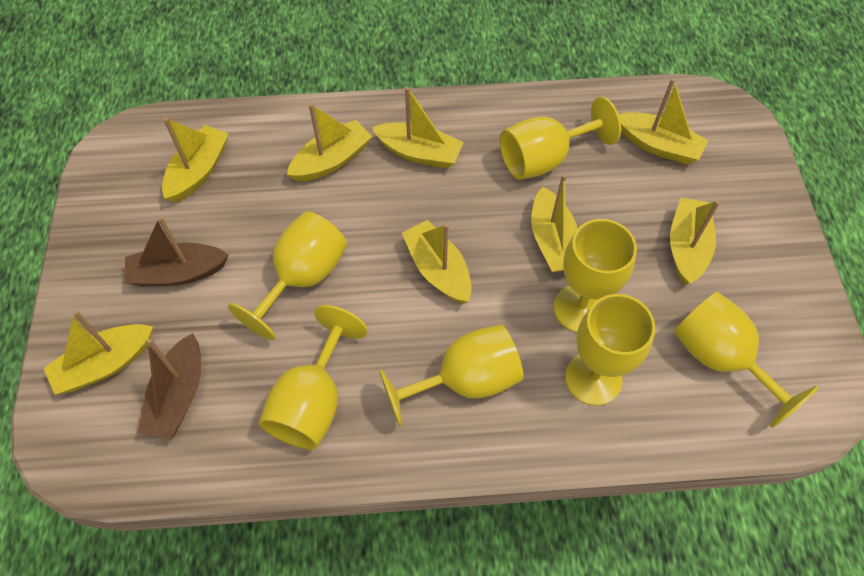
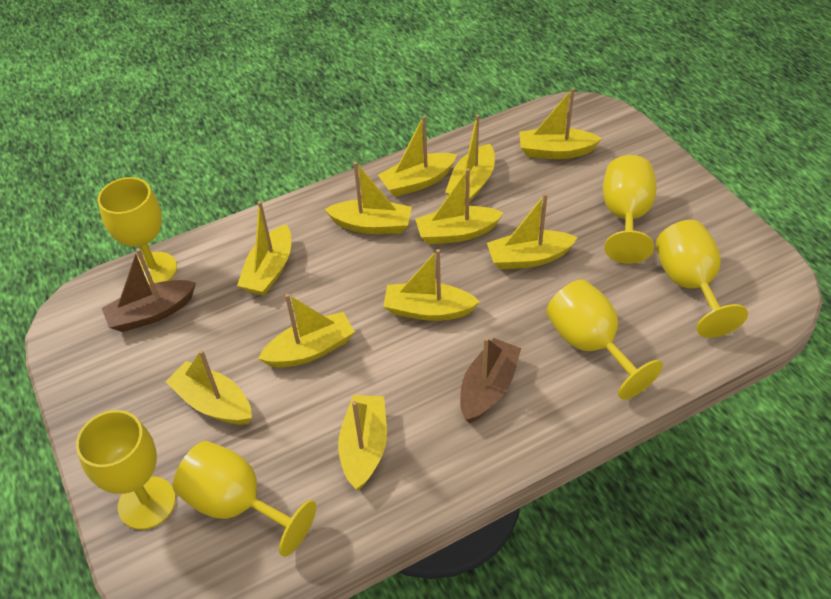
yellow boat: 8 -> 11
yellow goblet: 7 -> 6

